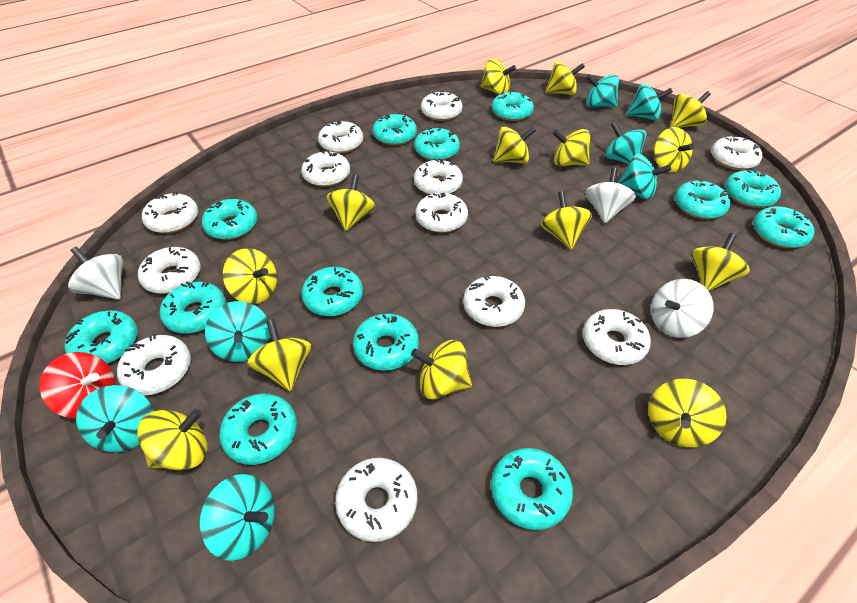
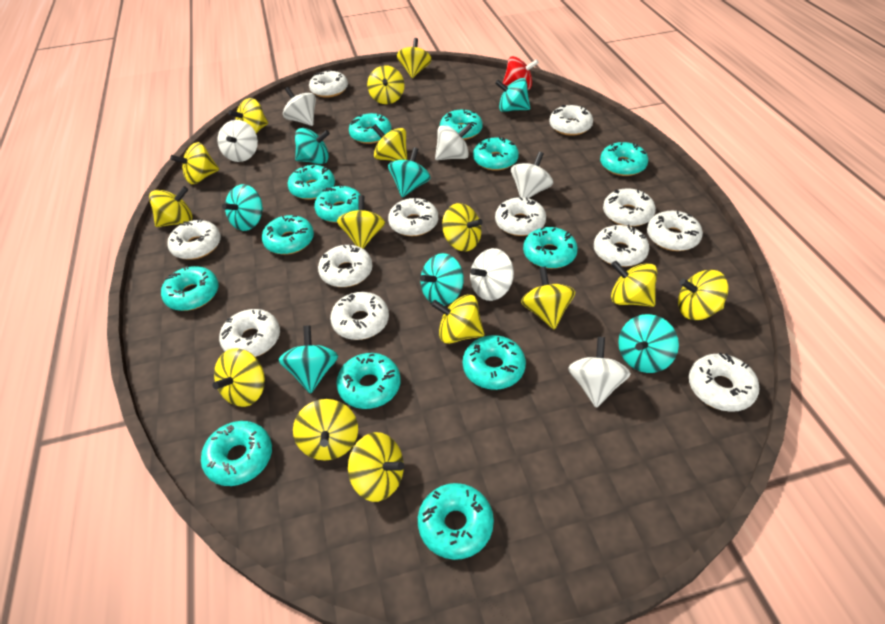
white spinning top: 3 -> 6
yellow spinning top: 14 -> 15

